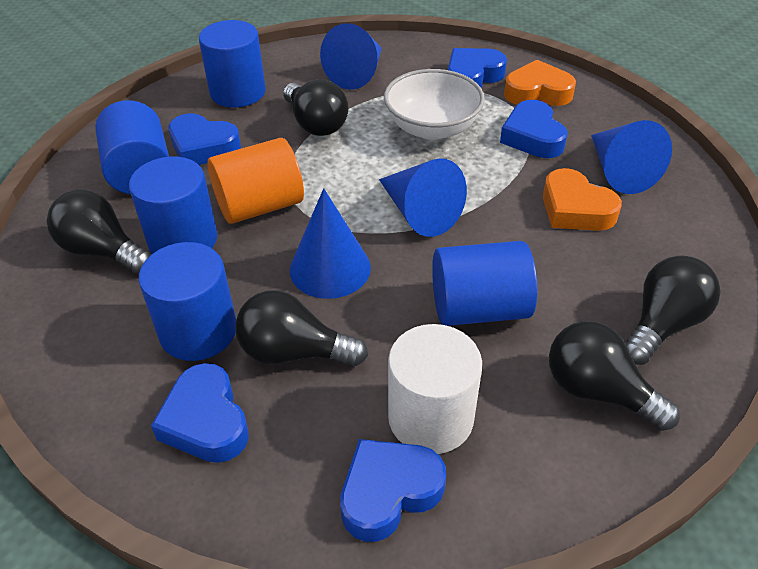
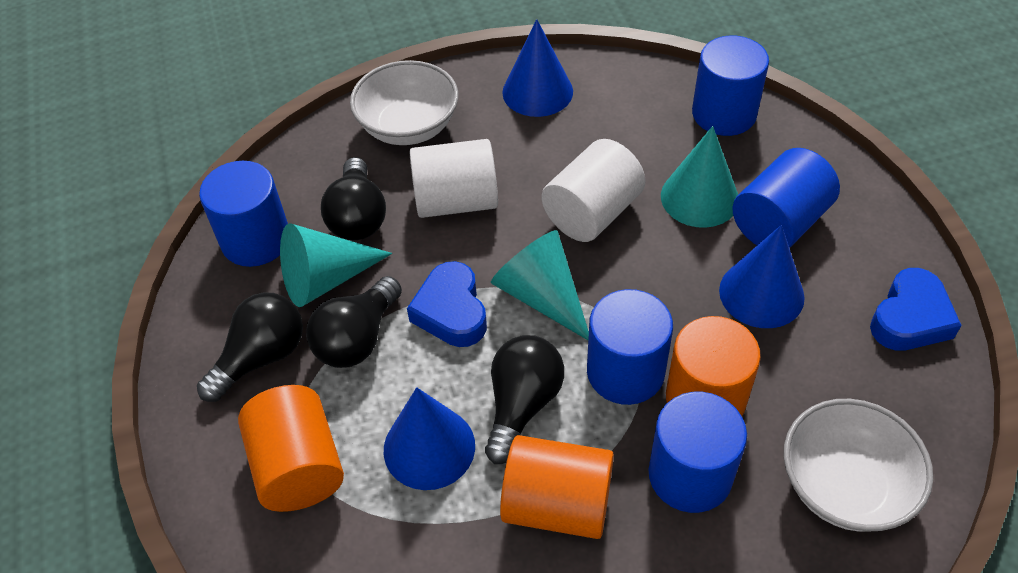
black light bulb: 5 -> 4
blue cone: 4 -> 3
blue heart: 5 -> 2
orange cylinder: 1 -> 3
orange heart: 2 -> 0
turquoise cone: 0 -> 3
white bowl: 1 -> 2
white cylinder: 1 -> 2

